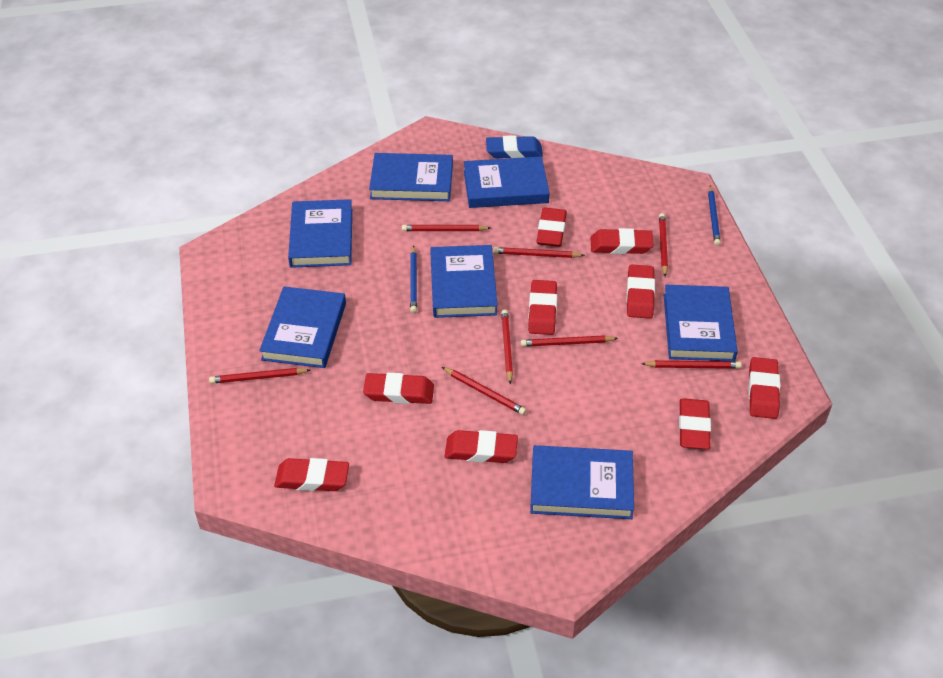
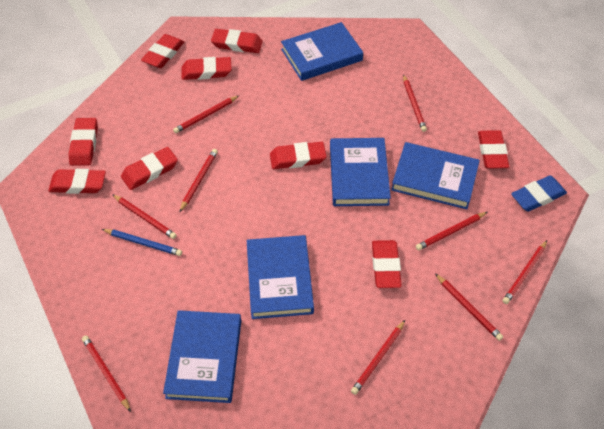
blue book: 7 -> 5
blue pencil: 2 -> 1
red pencil: 8 -> 9

